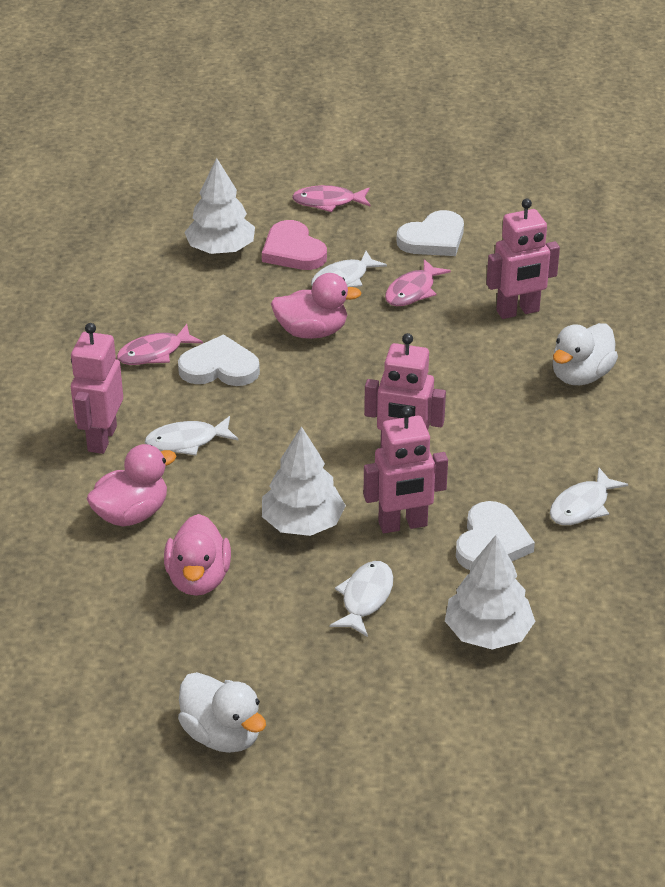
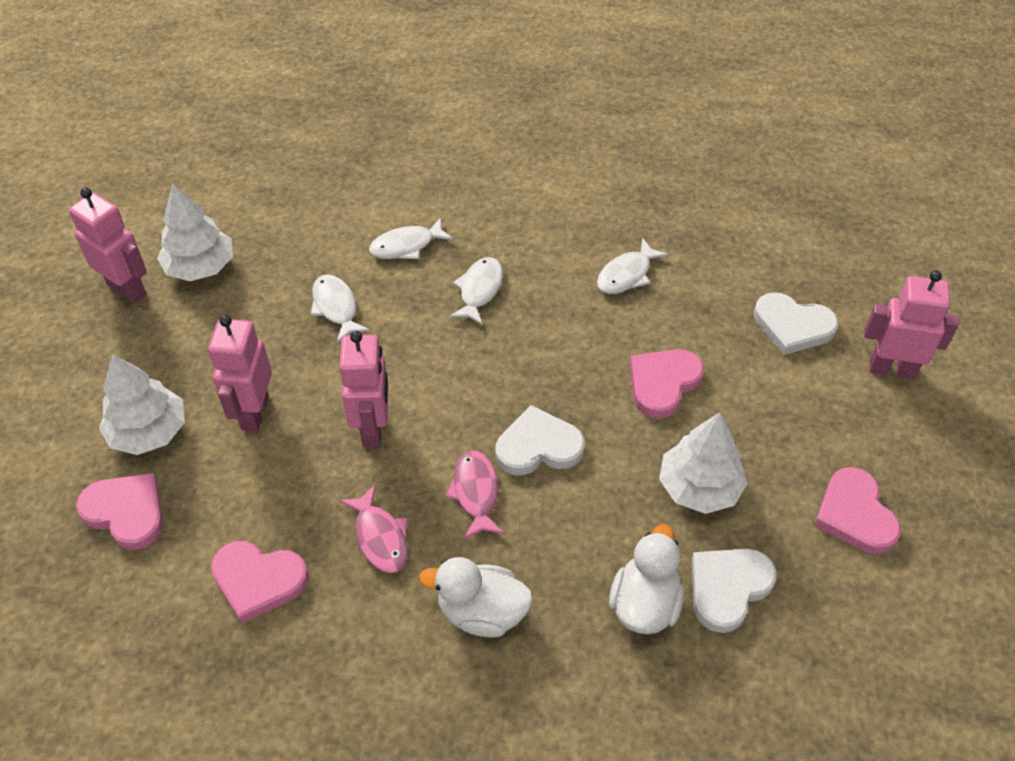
pink duck: 3 -> 0
pink fish: 3 -> 2
pink heart: 1 -> 4

